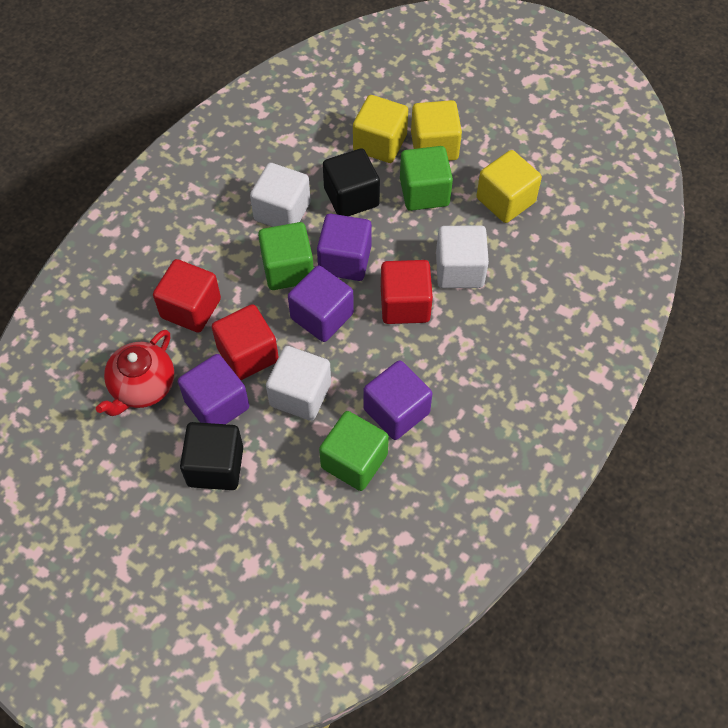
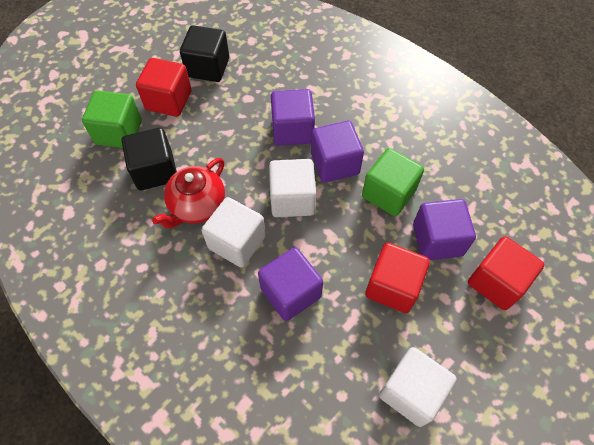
green cube: 3 -> 2
yellow cube: 3 -> 0

